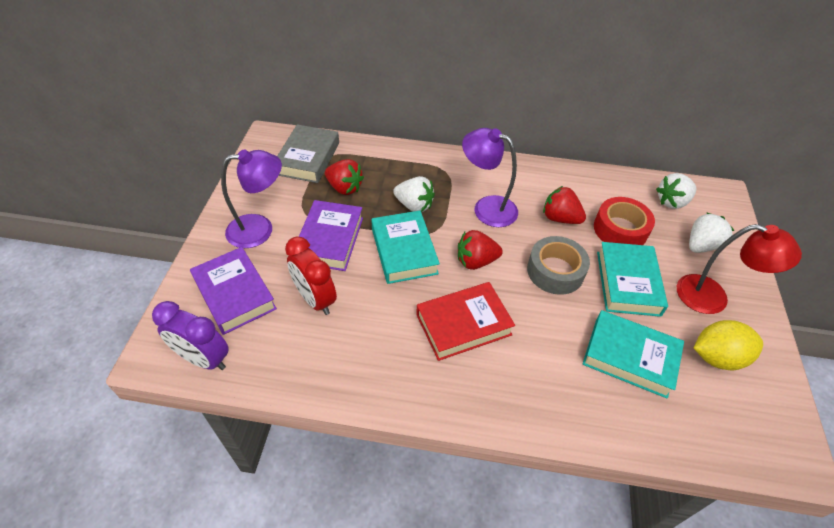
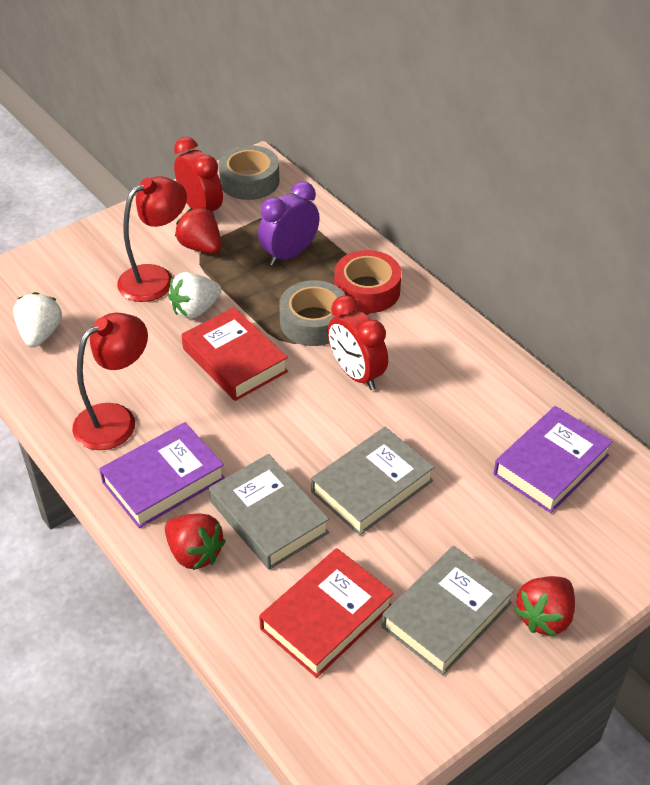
grey book: 1 -> 3
grey tape: 1 -> 2
purple lamp: 2 -> 0
red book: 1 -> 2
red clock: 1 -> 2
red lamp: 1 -> 2
turquoise book: 3 -> 0
white strawberry: 3 -> 2
yellow lemon: 1 -> 0

